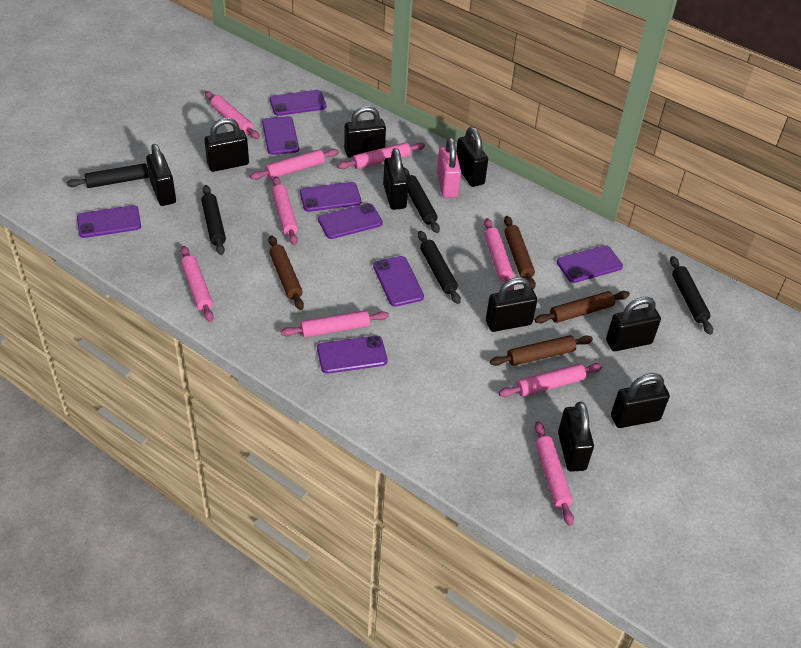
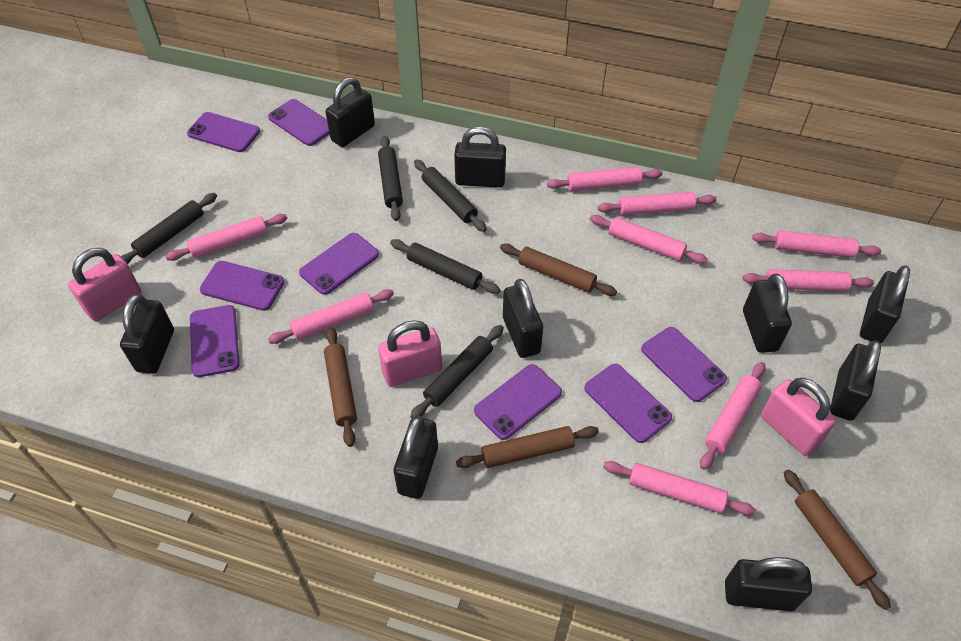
pink padlock: 1 -> 3

